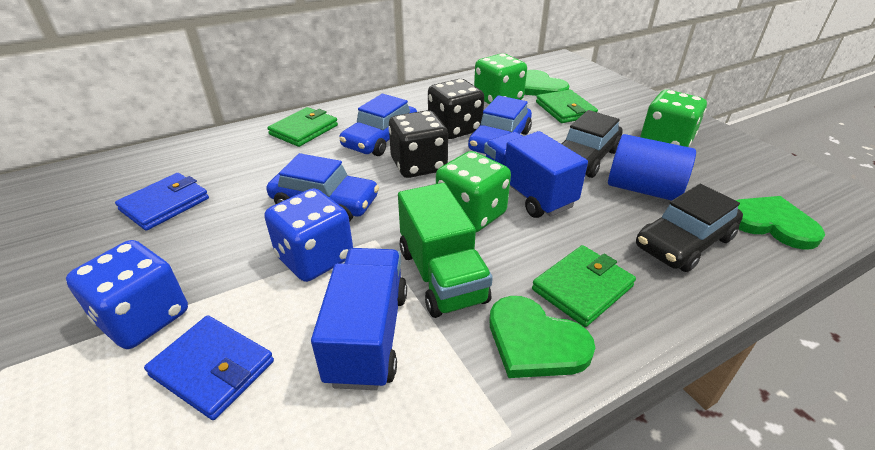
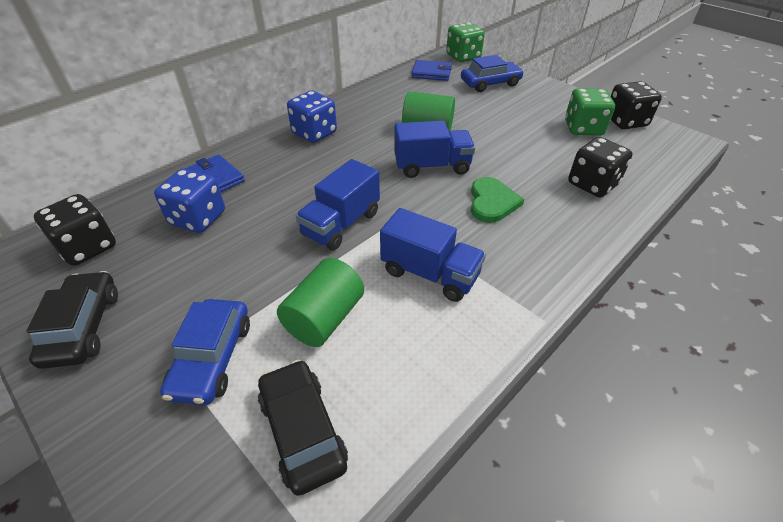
black dice: 2 -> 3
blue car: 3 -> 2
blue cylinder: 1 -> 0
blue truck: 2 -> 3
green cylinder: 0 -> 2
green dice: 3 -> 2
green heart: 3 -> 1
green truck: 1 -> 0
green wallet: 3 -> 0

